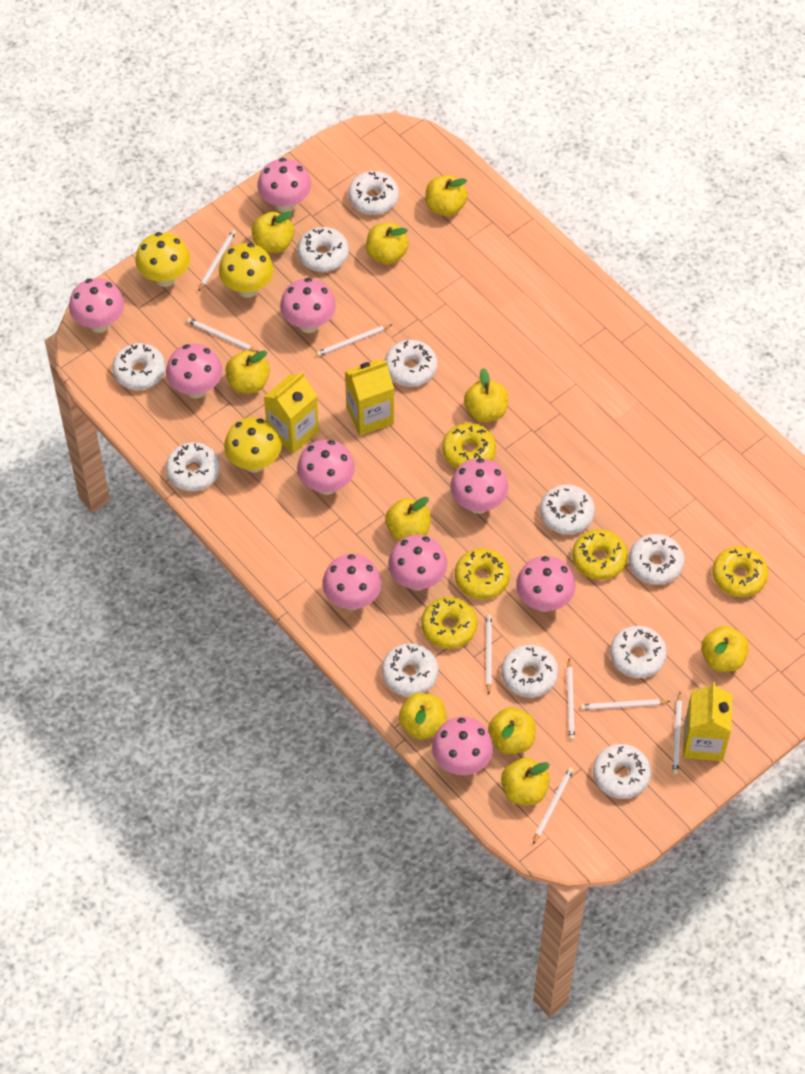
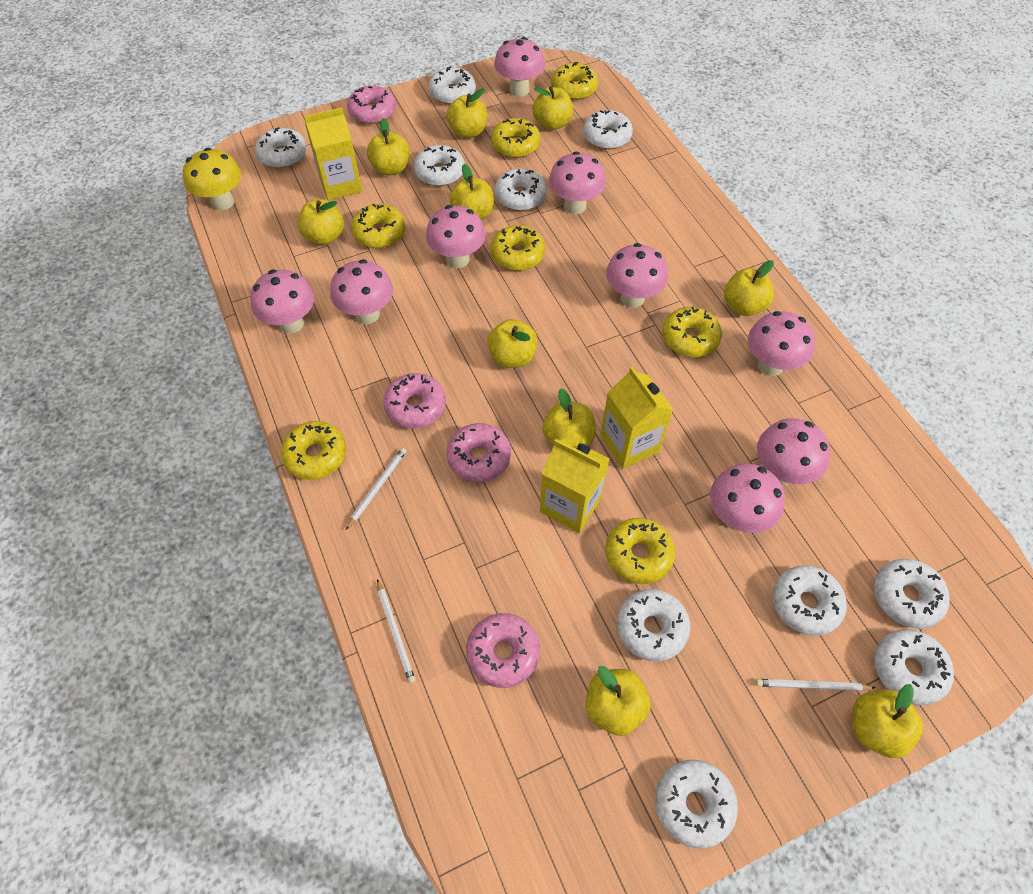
pink donut: 0 -> 4
pink mushroom: 10 -> 9
white donut: 11 -> 10
white pencil: 8 -> 3
yellow donut: 5 -> 7
yellow mushroom: 3 -> 1

